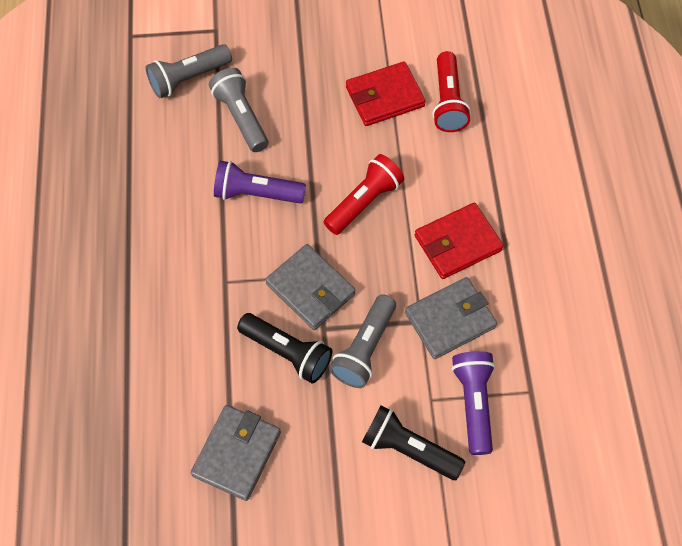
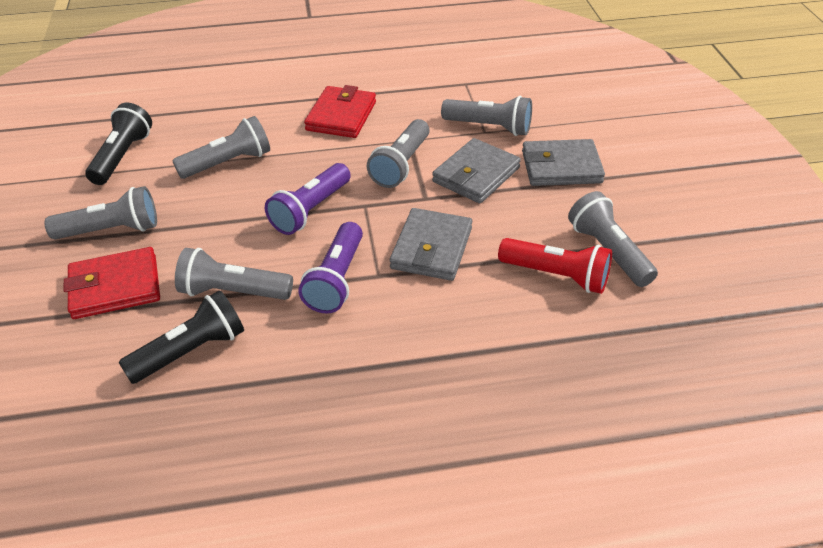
grey flashlight: 3 -> 6
red flashlight: 2 -> 1

